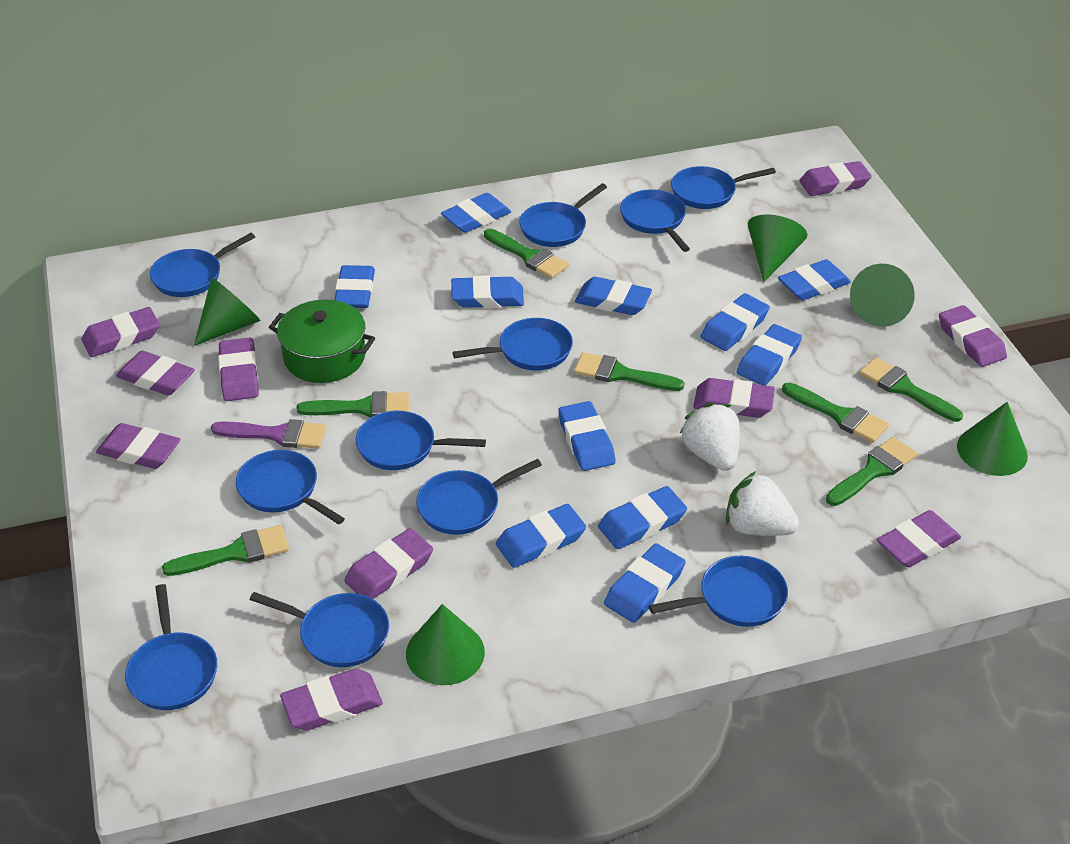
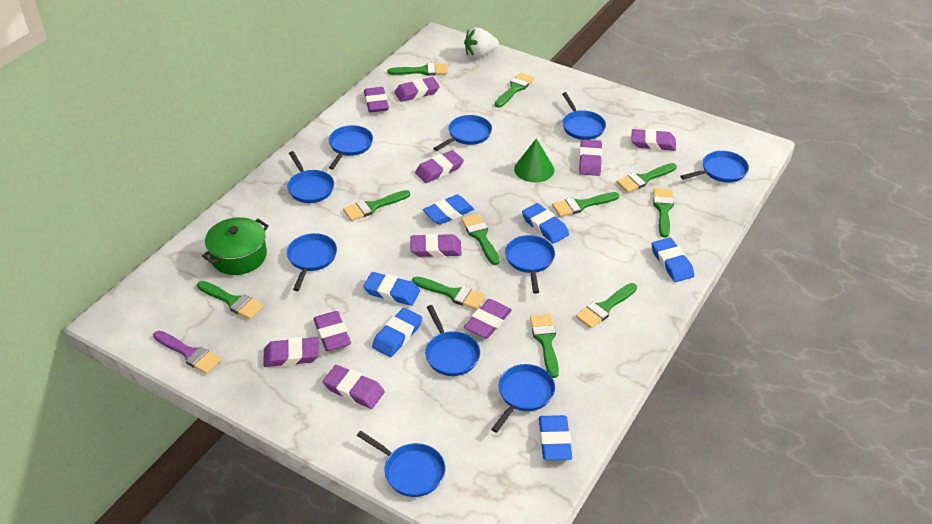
blue eraser: 11 -> 6
blue pan: 11 -> 10
green brush: 7 -> 11
green cone: 5 -> 1
white strawberry: 2 -> 1

